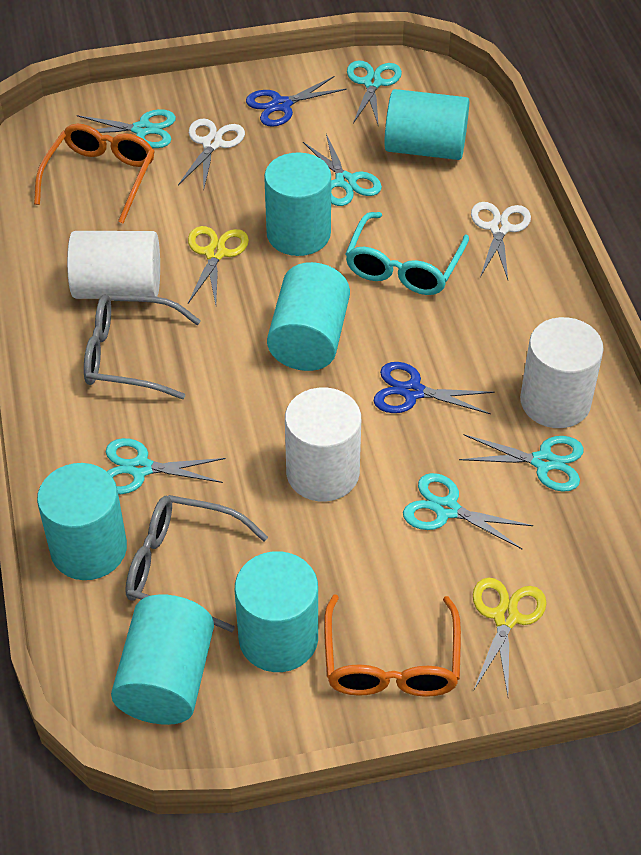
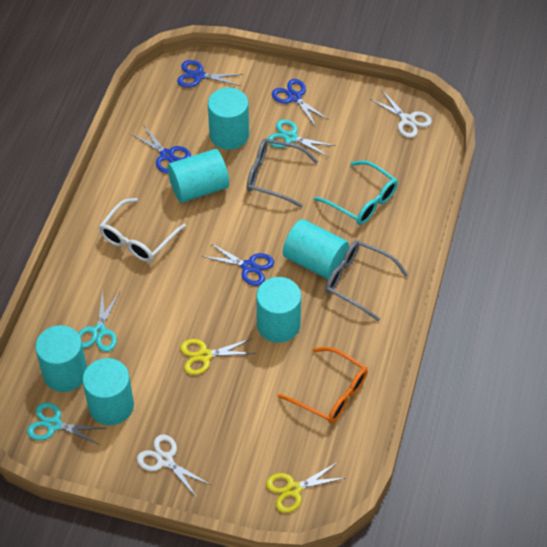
blue scissors: 2 -> 4
orange glasses: 2 -> 1
turquoise scissors: 6 -> 3
white cylinder: 3 -> 0
white glasses: 0 -> 1

